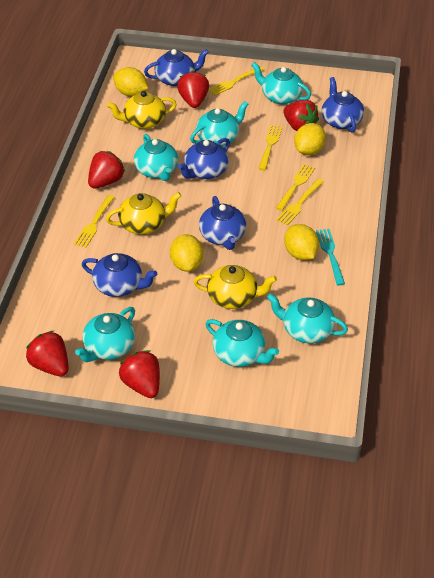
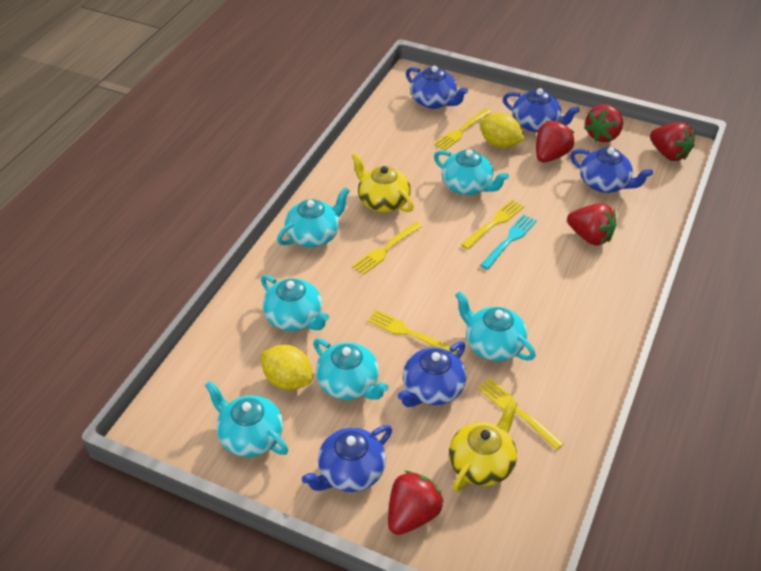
yellow lemon: 4 -> 2
yellow teapot: 3 -> 2

